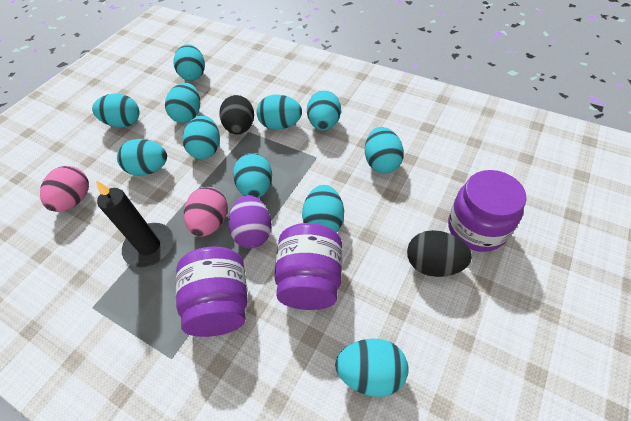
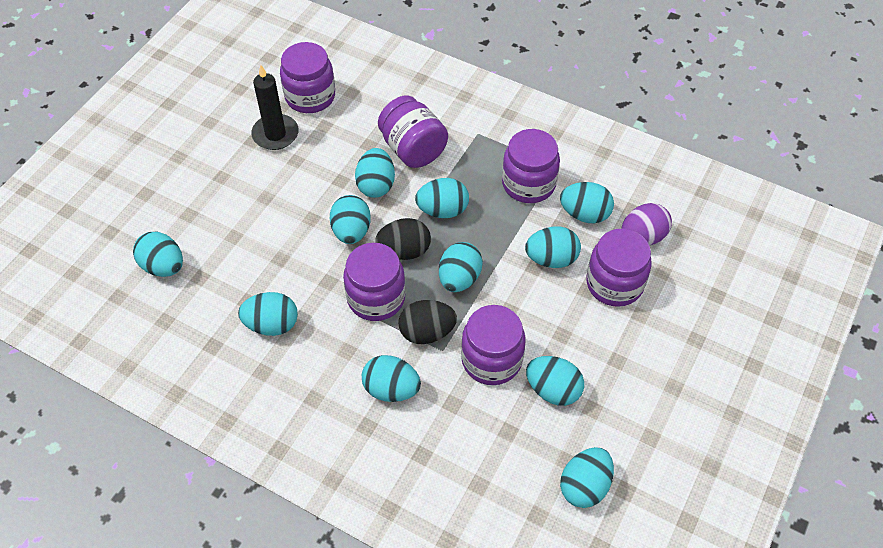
pink egg: 2 -> 0
purple jar: 3 -> 6

